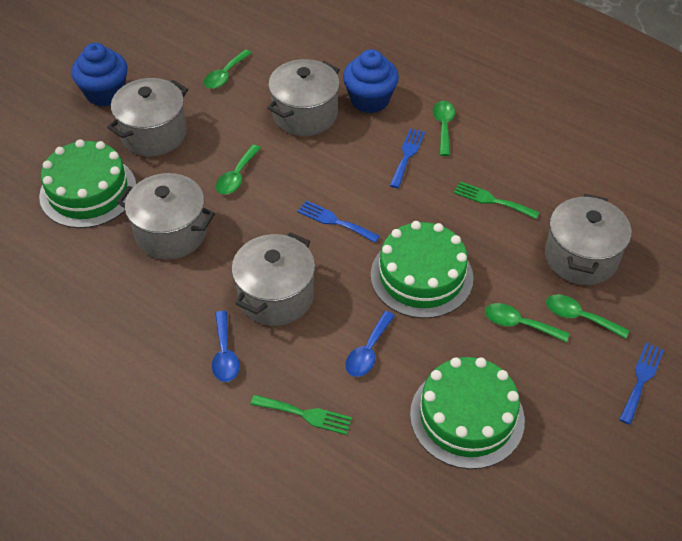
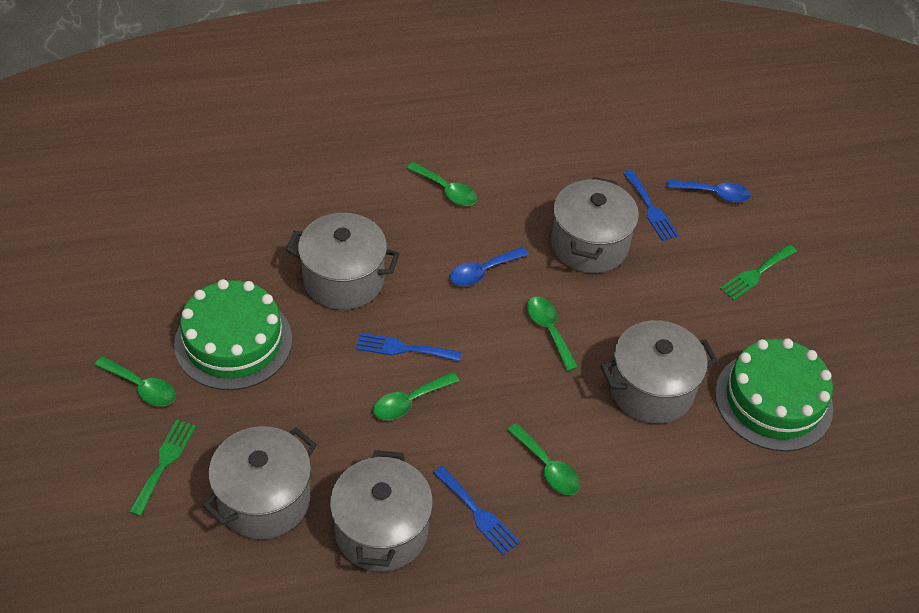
blue cupcake: 2 -> 0
green cake: 3 -> 2

